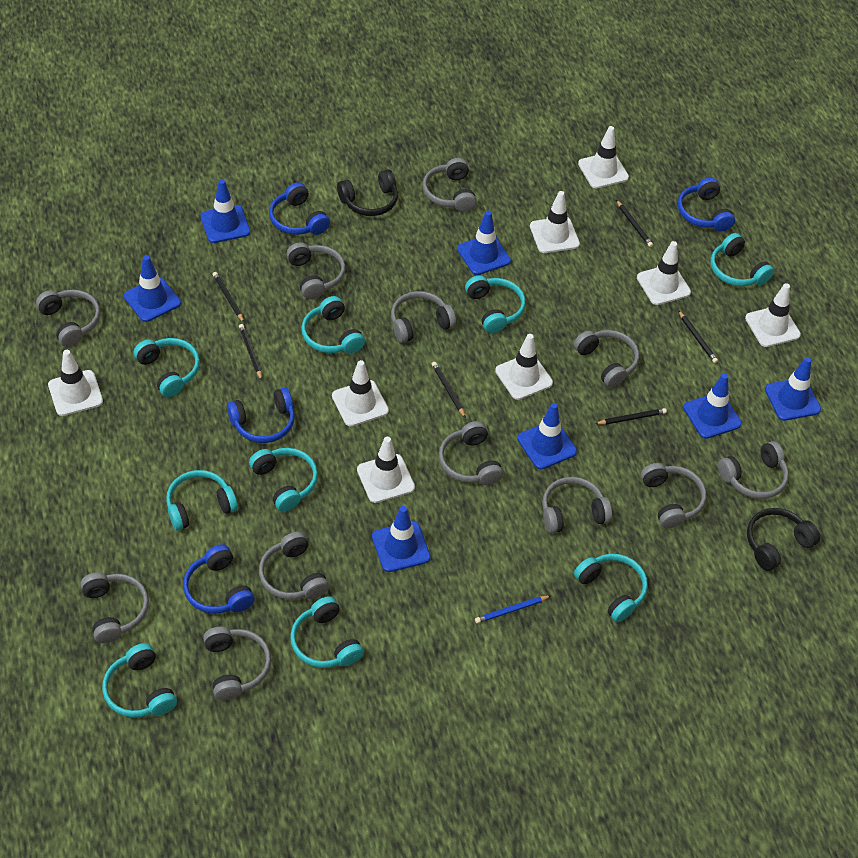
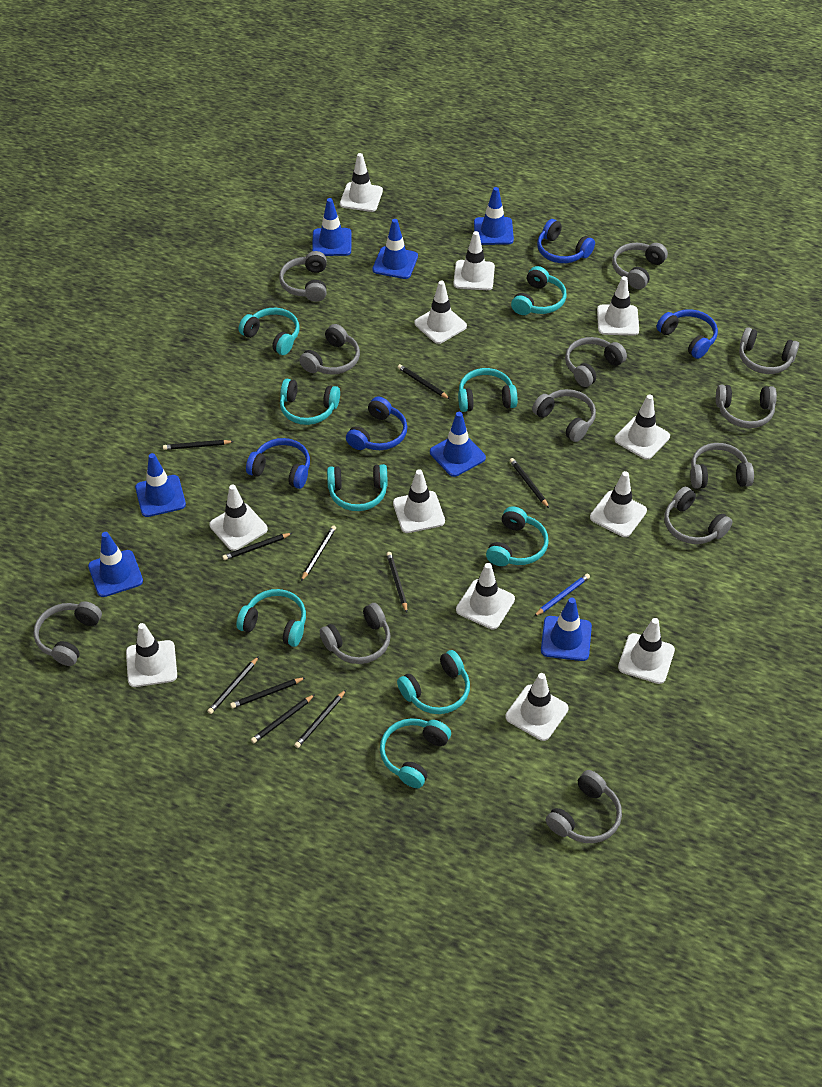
black headphones: 2 -> 0
black pencil: 6 -> 10
white traffic cone: 8 -> 12

